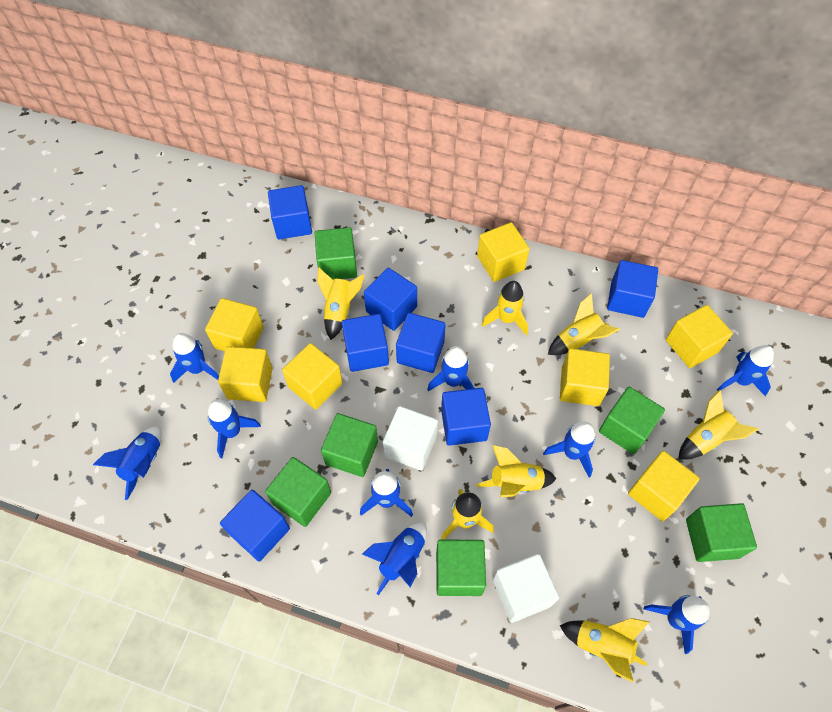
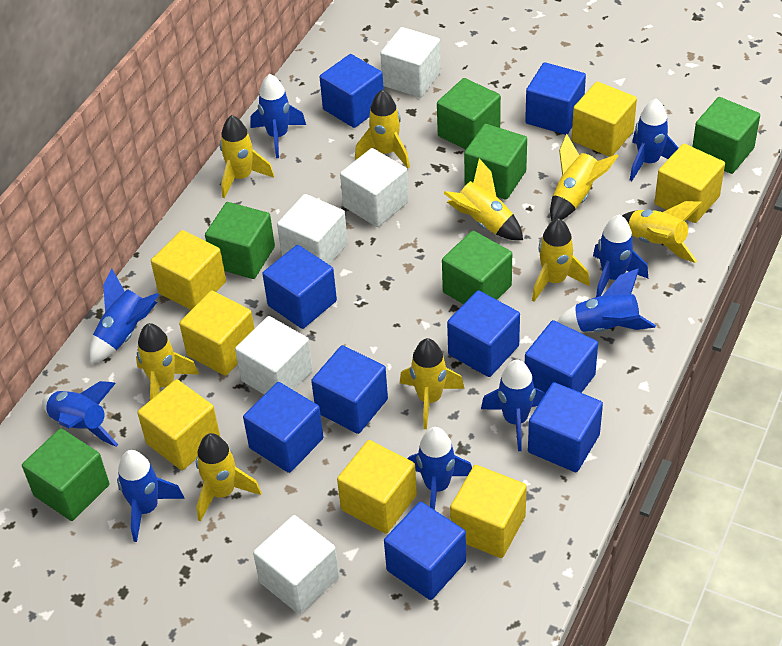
blue cube: 7 -> 9
white cube: 2 -> 5
yellow rocket: 7 -> 9

